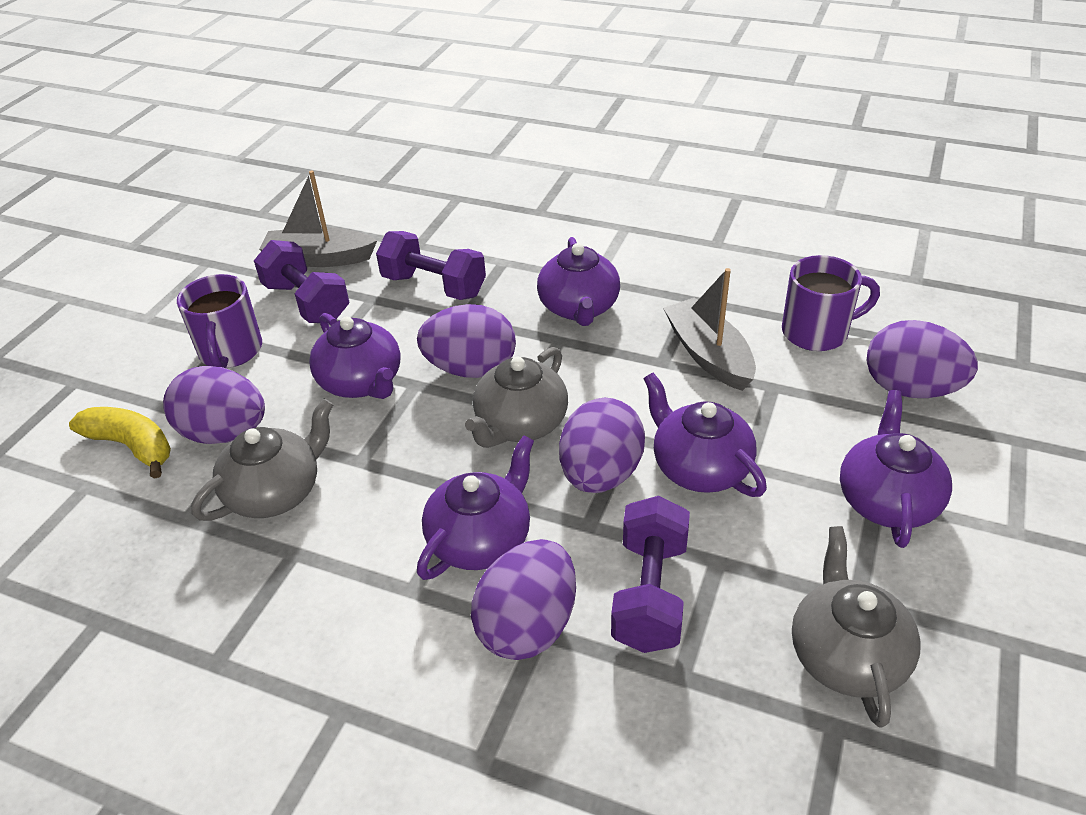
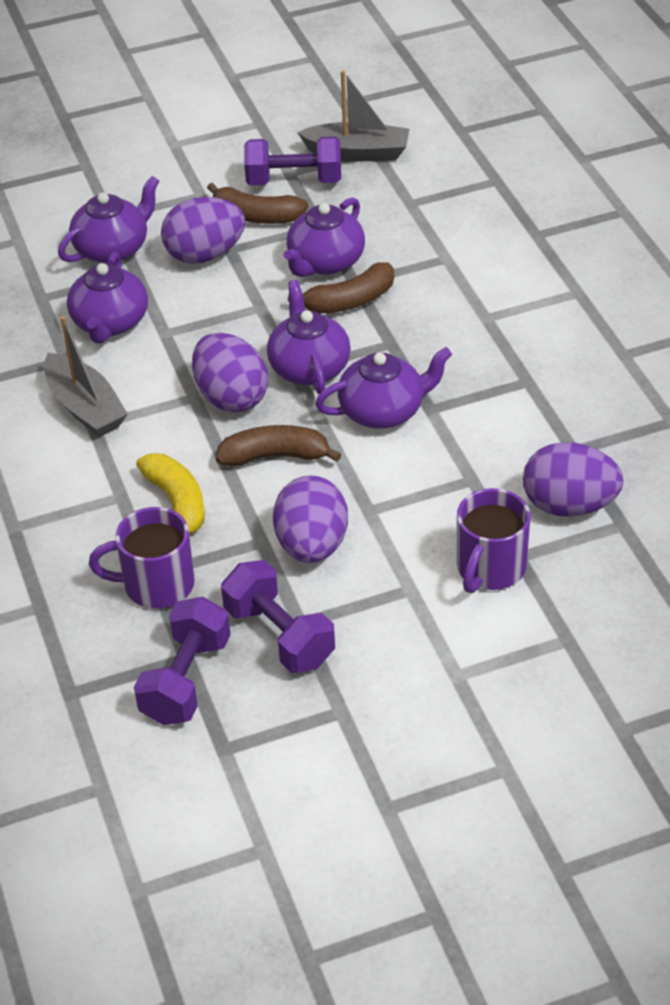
brown banana: 0 -> 3
grey teapot: 3 -> 0
purple egg: 5 -> 4

